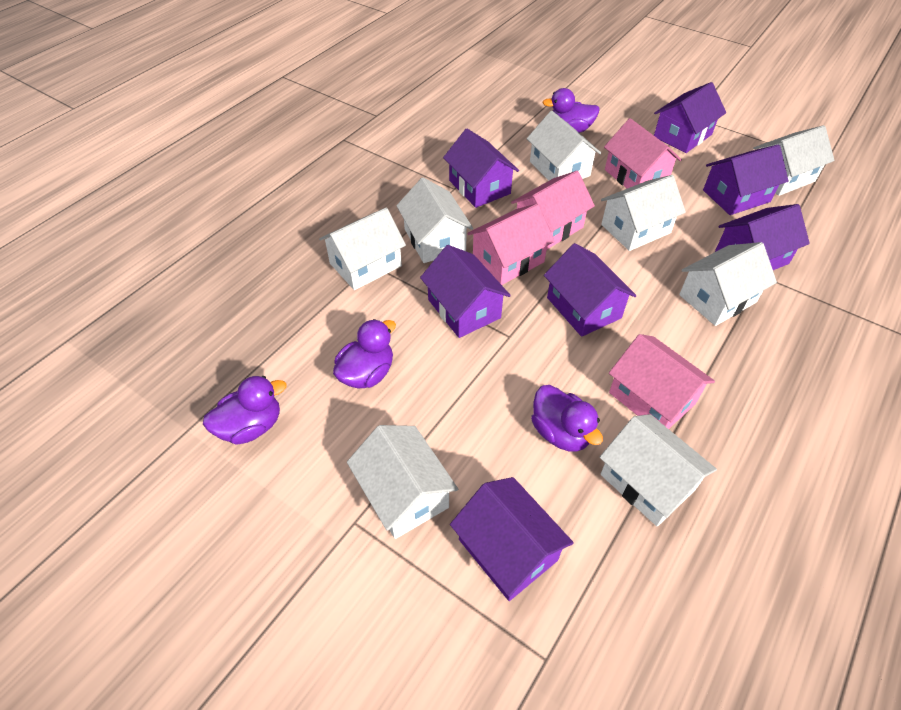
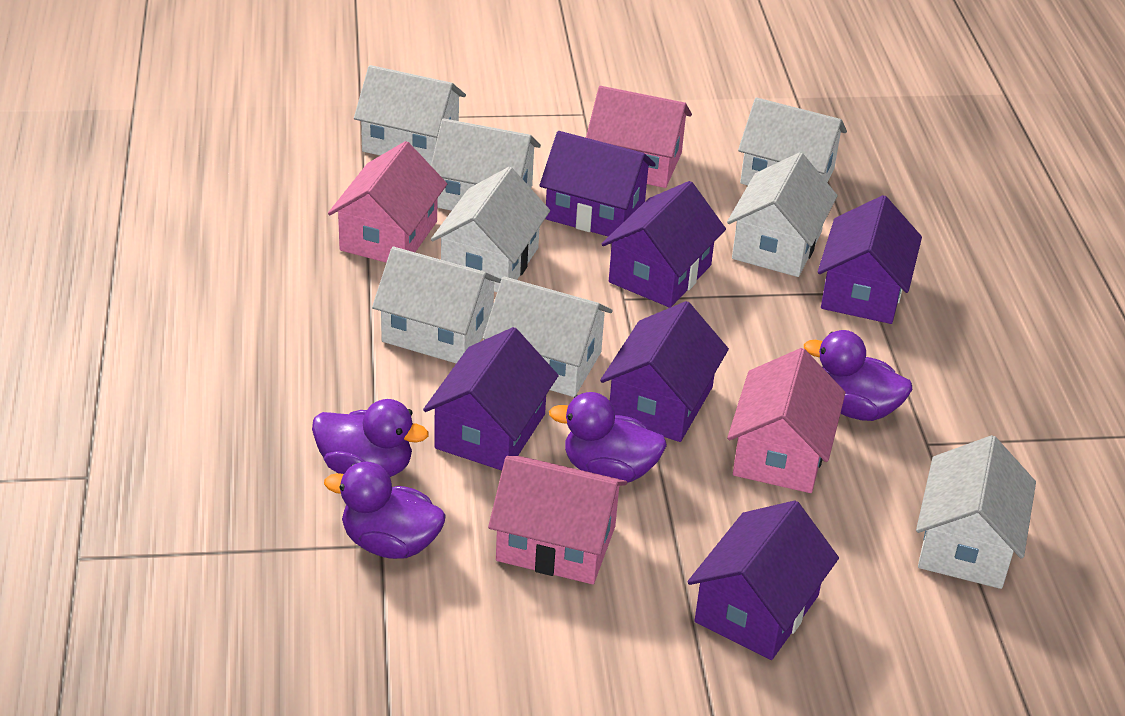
purple house: 7 -> 6

